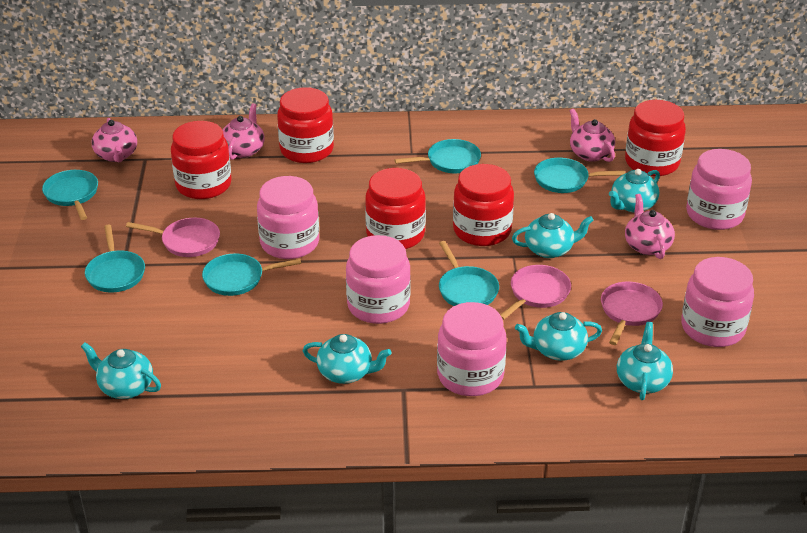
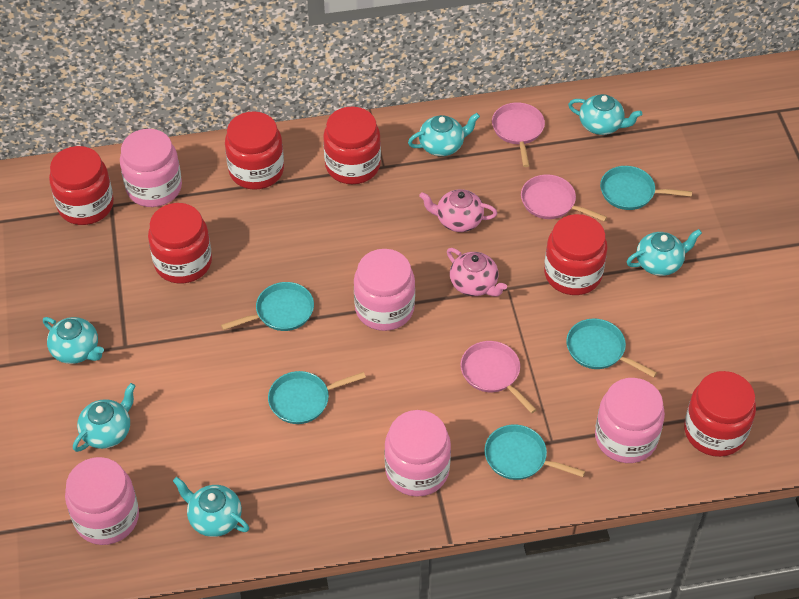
pink teapot: 4 -> 2
red jar: 5 -> 6
turquoise pan: 6 -> 5

